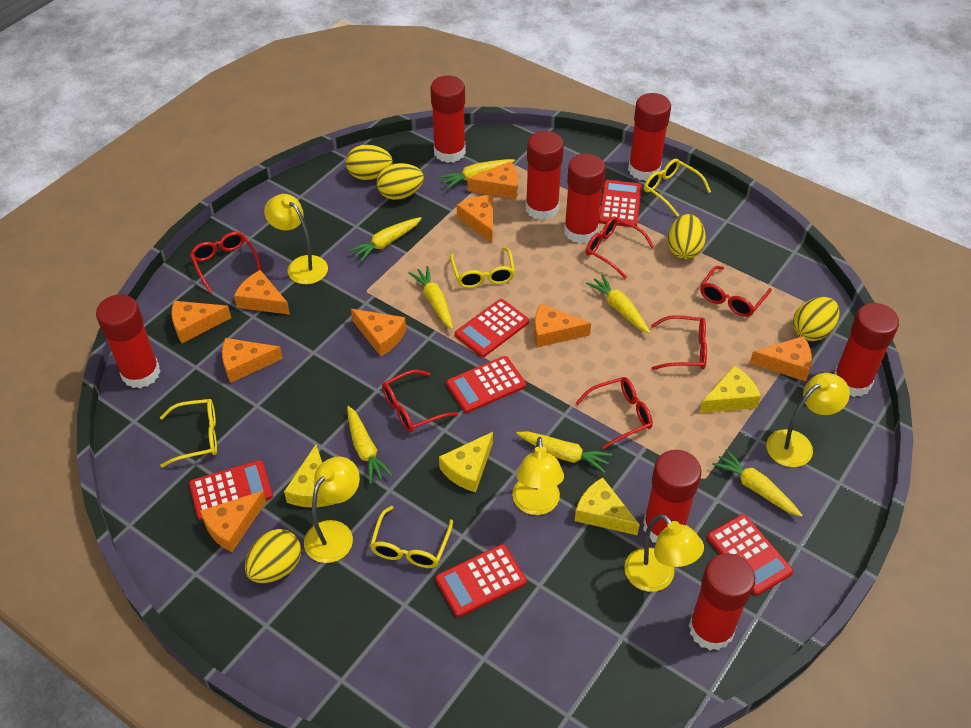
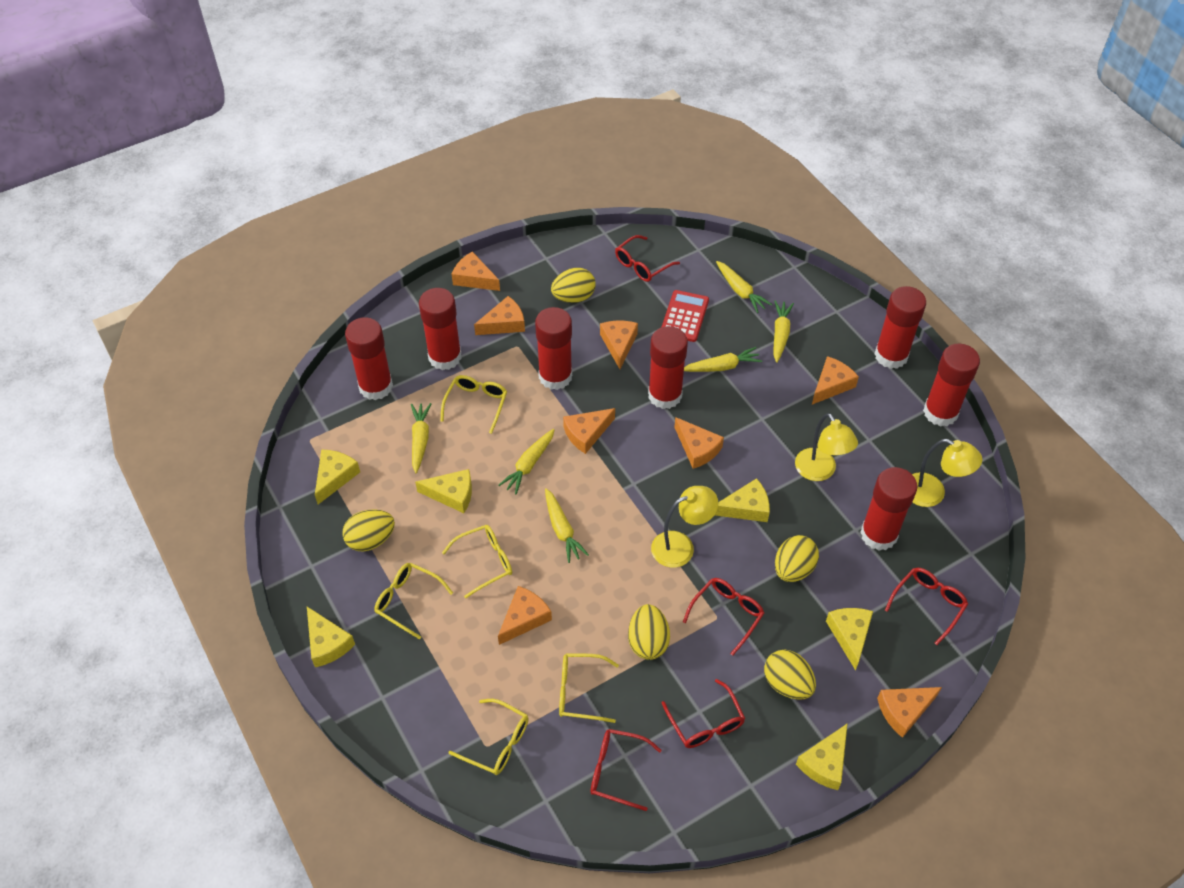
orange cheese: 9 -> 8
red calculator: 6 -> 1
red glasses: 6 -> 5
red glue stick: 8 -> 7
yellow carrot: 7 -> 6
yellow cheese: 4 -> 6
yellow glasses: 4 -> 5
yellow lamp: 5 -> 3

